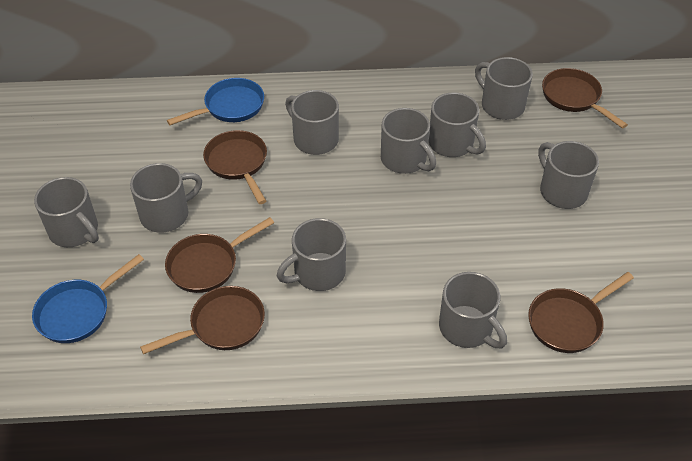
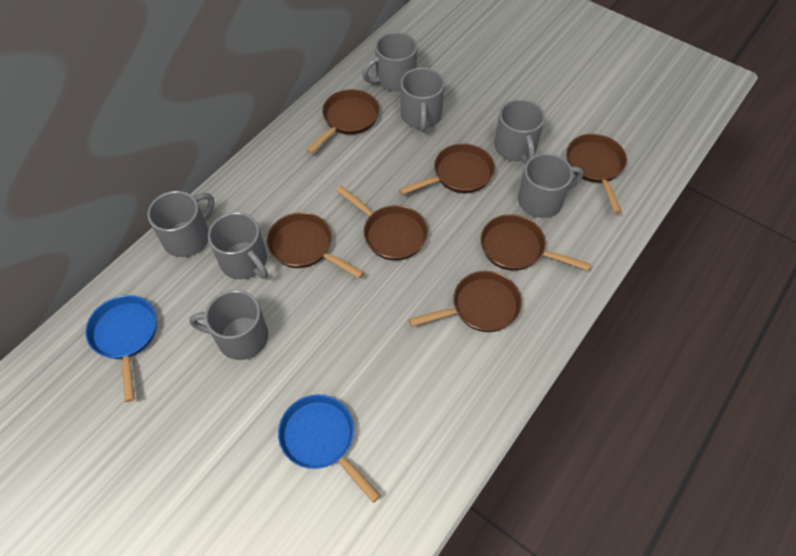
brown pan: 5 -> 7
grey mug: 9 -> 7

